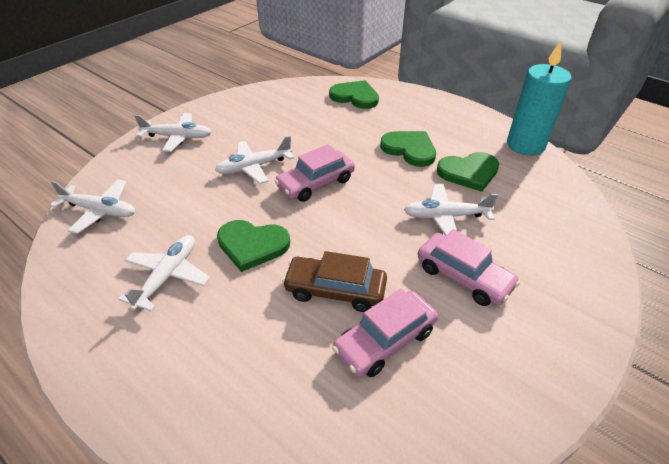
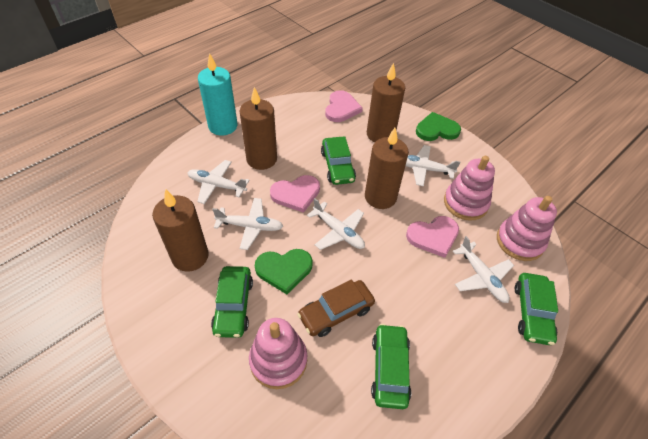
brown candle: 0 -> 4
green car: 0 -> 4
green heart: 4 -> 2
pink car: 3 -> 0
pink heart: 0 -> 3
pink stacking toy: 0 -> 3

